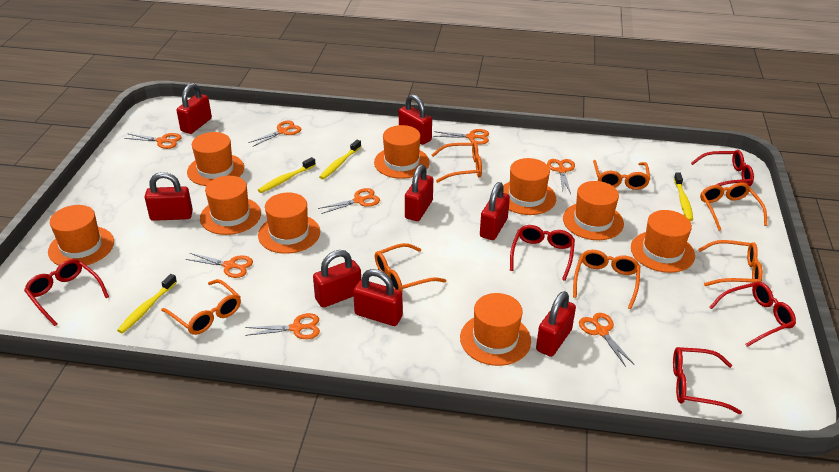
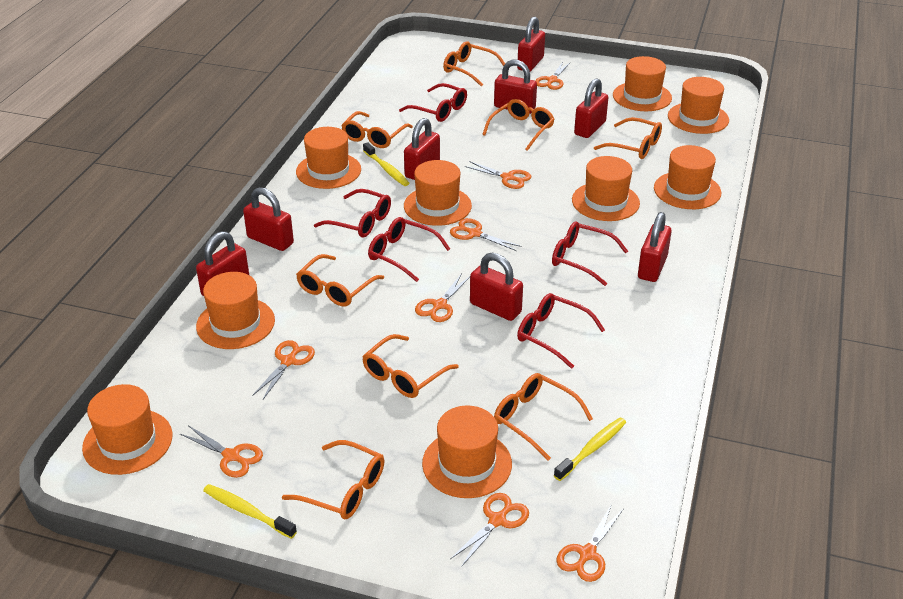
orange glasses: 7 -> 8
yellow toothbrush: 4 -> 3

